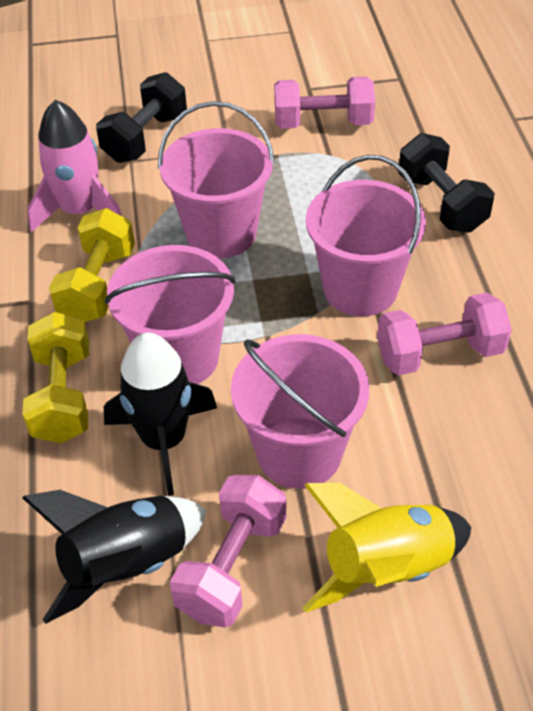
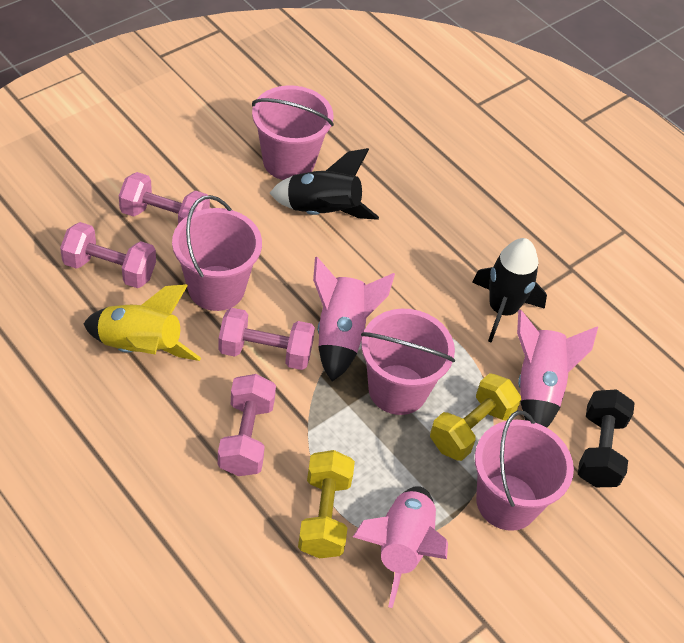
black dumbbell: 2 -> 1
pink dumbbell: 3 -> 4
pink rocket: 1 -> 3

